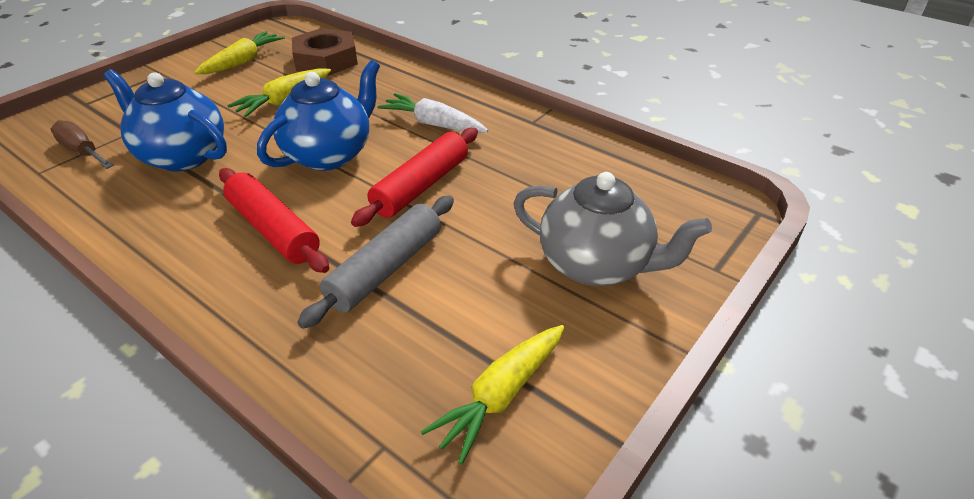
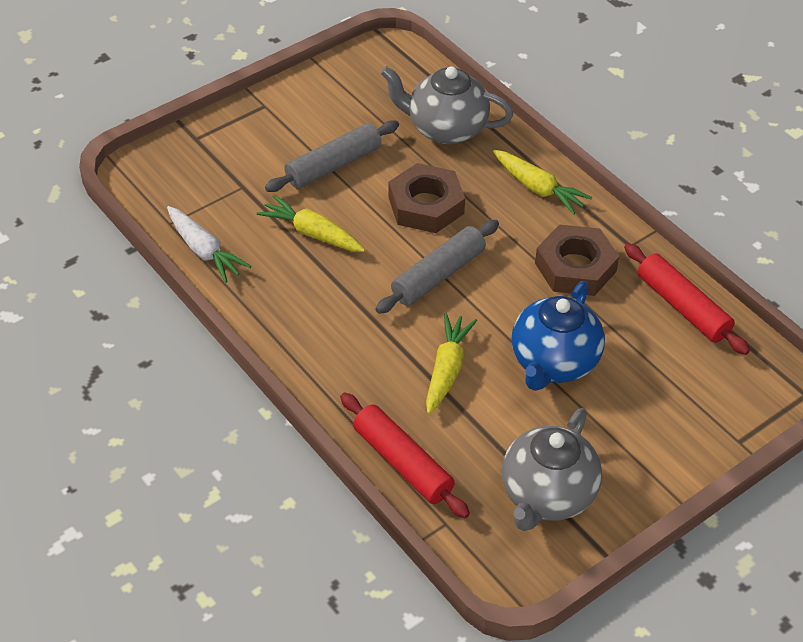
blue teapot: 2 -> 1
brown nut: 1 -> 2
brown screwdriver: 1 -> 0
grey rolling pin: 1 -> 2
grey teapot: 1 -> 2

